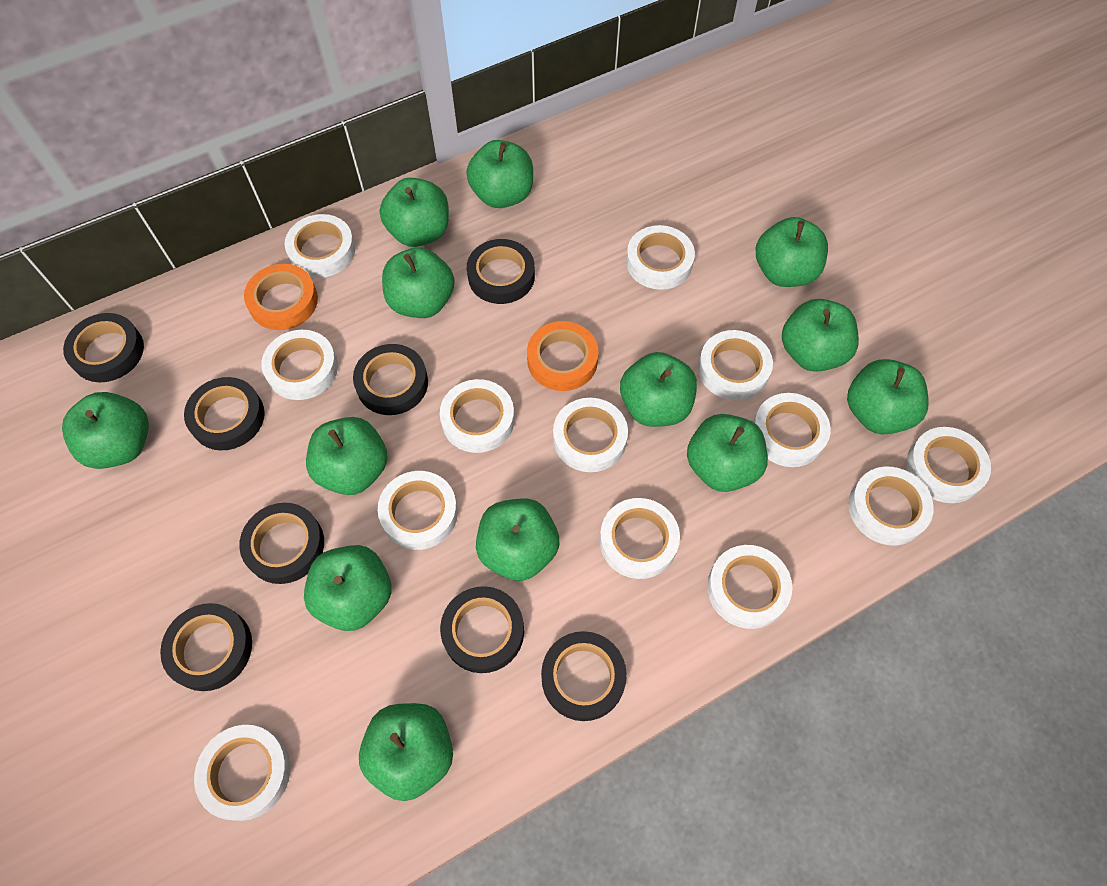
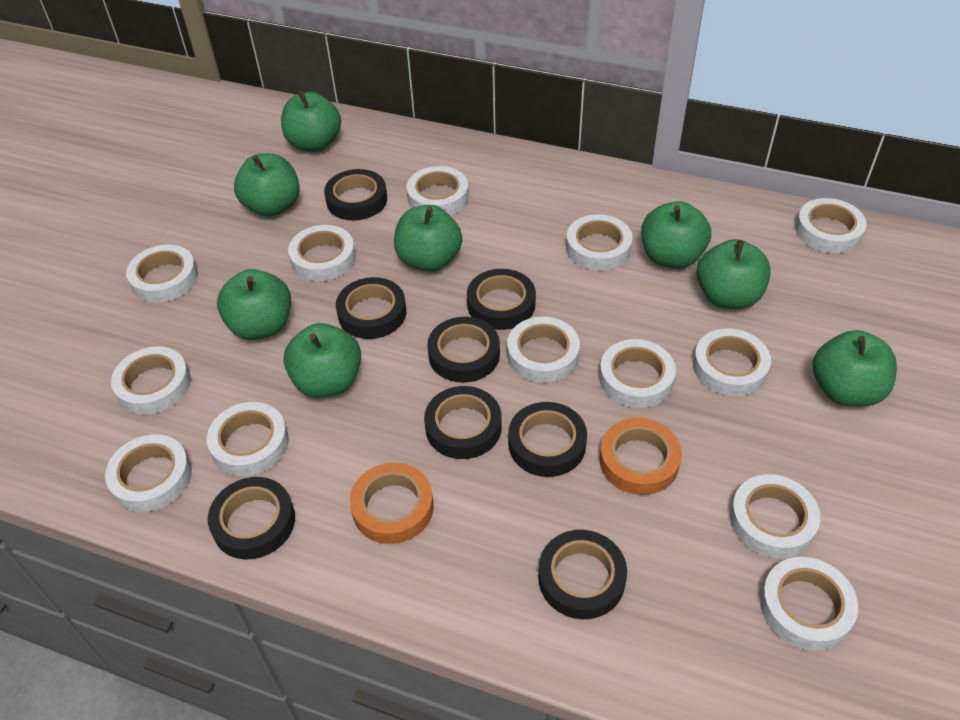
green apple: 13 -> 8

